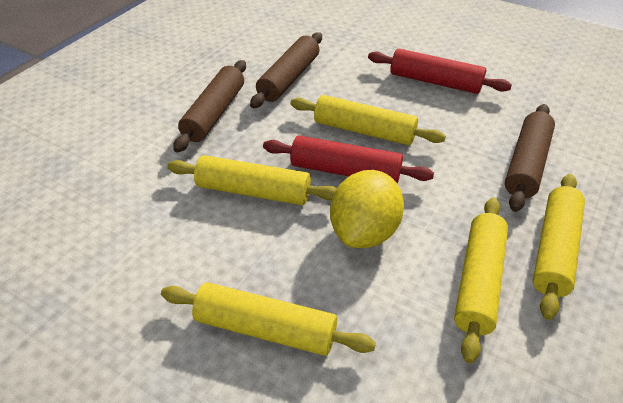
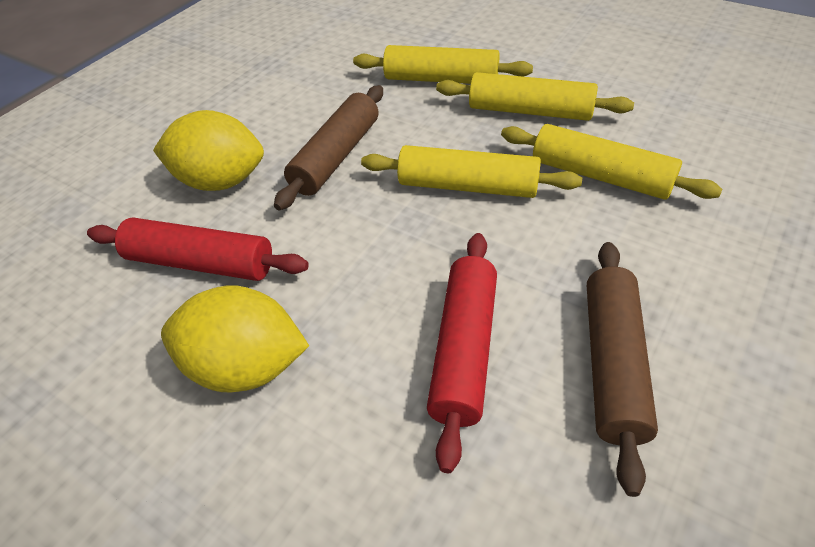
brown rolling pin: 3 -> 2
yellow lemon: 1 -> 2
yellow rolling pin: 5 -> 4

